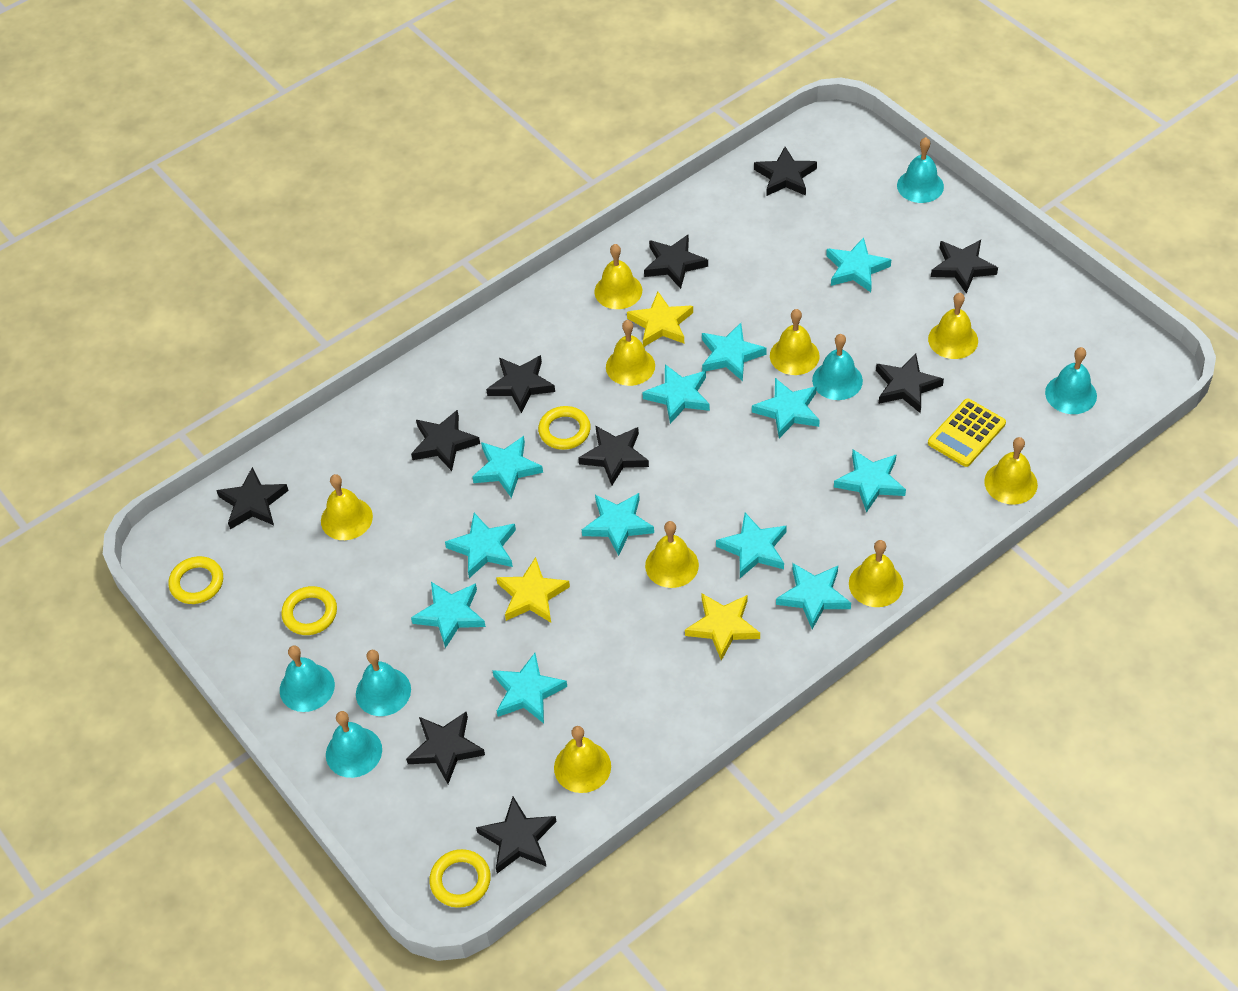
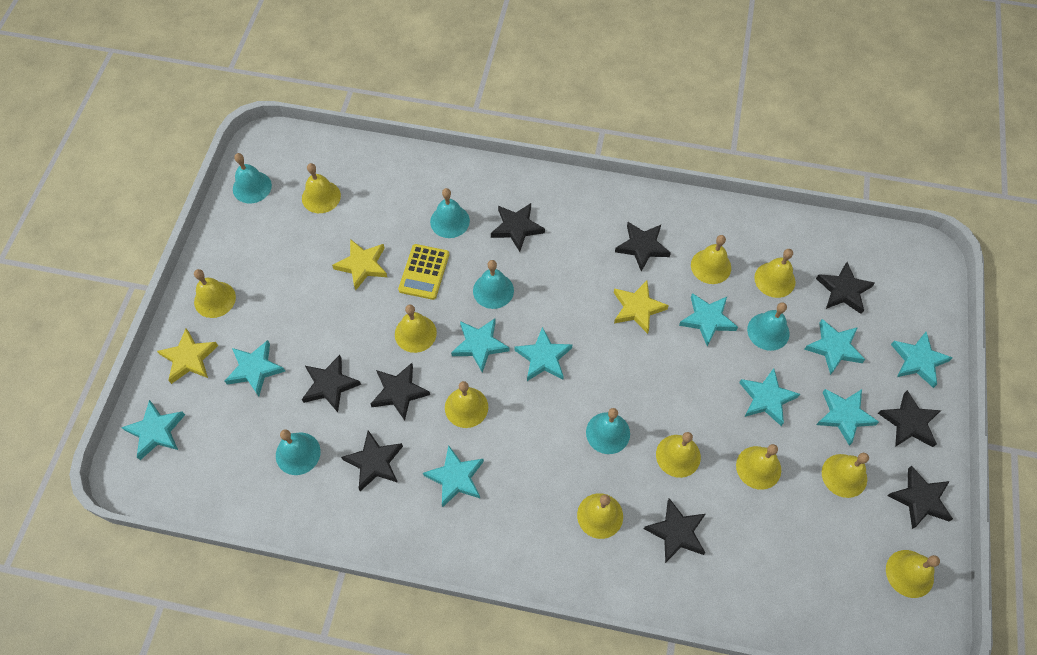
black star: 10 -> 9
turquoise star: 12 -> 10
yellow bell: 9 -> 11
yellow ring: 4 -> 0

